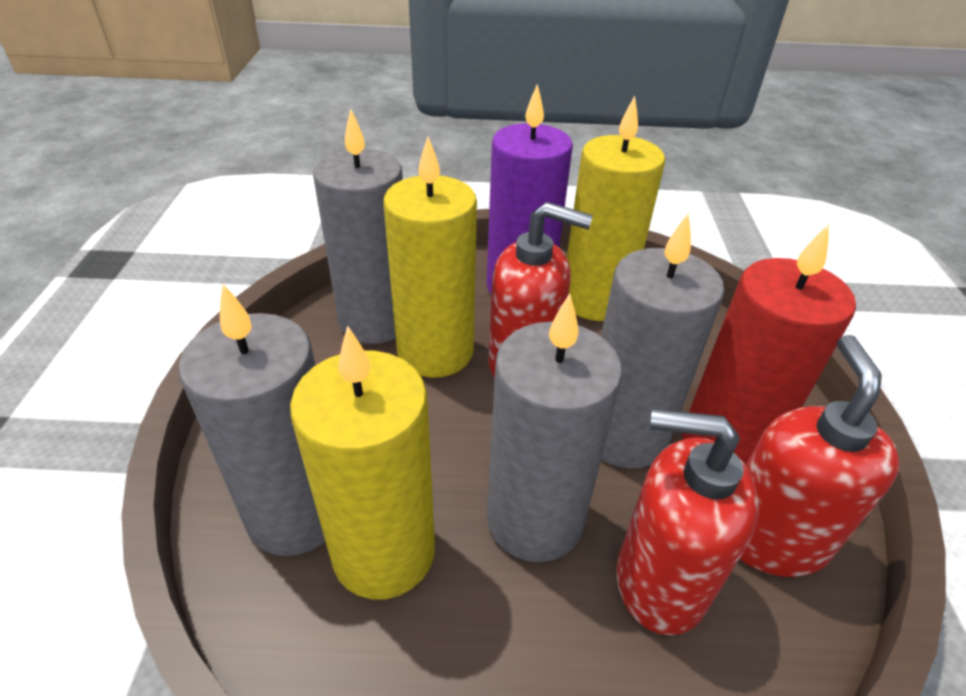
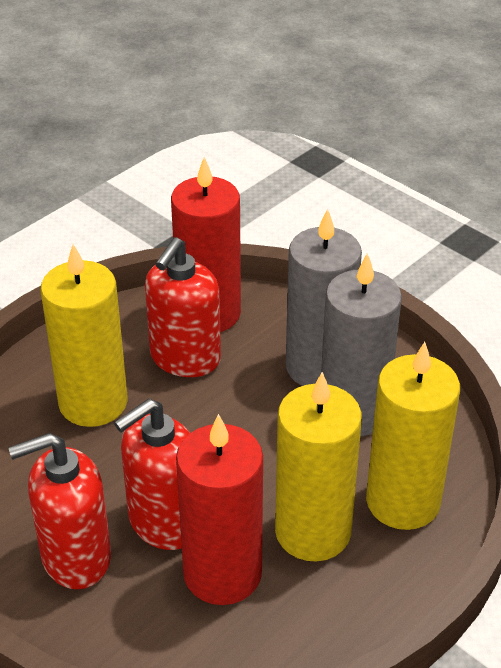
grey candle: 4 -> 2
purple candle: 1 -> 0
red candle: 1 -> 2

